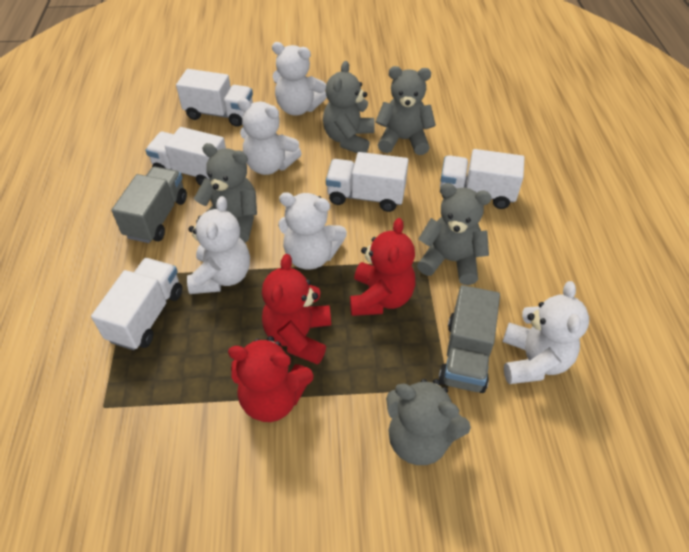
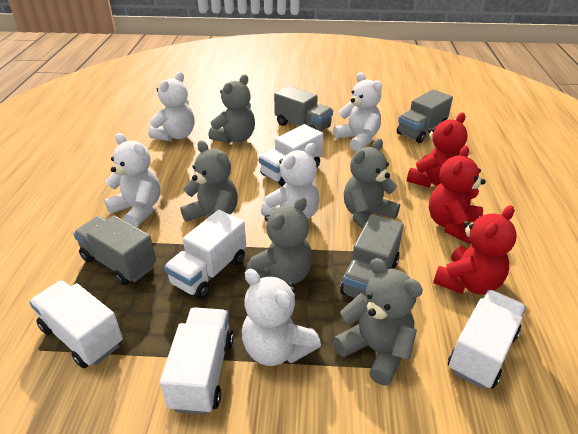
grey truck: 2 -> 4

